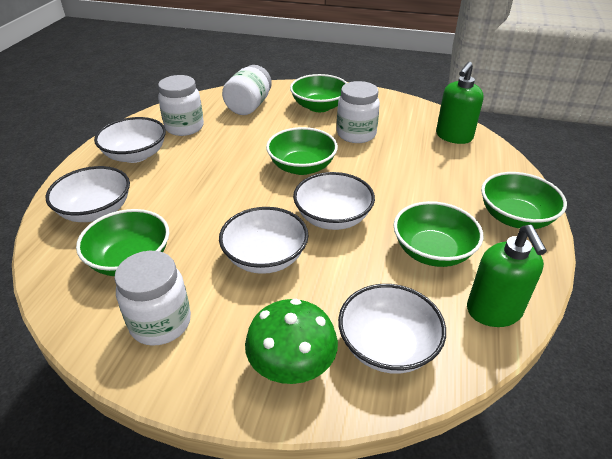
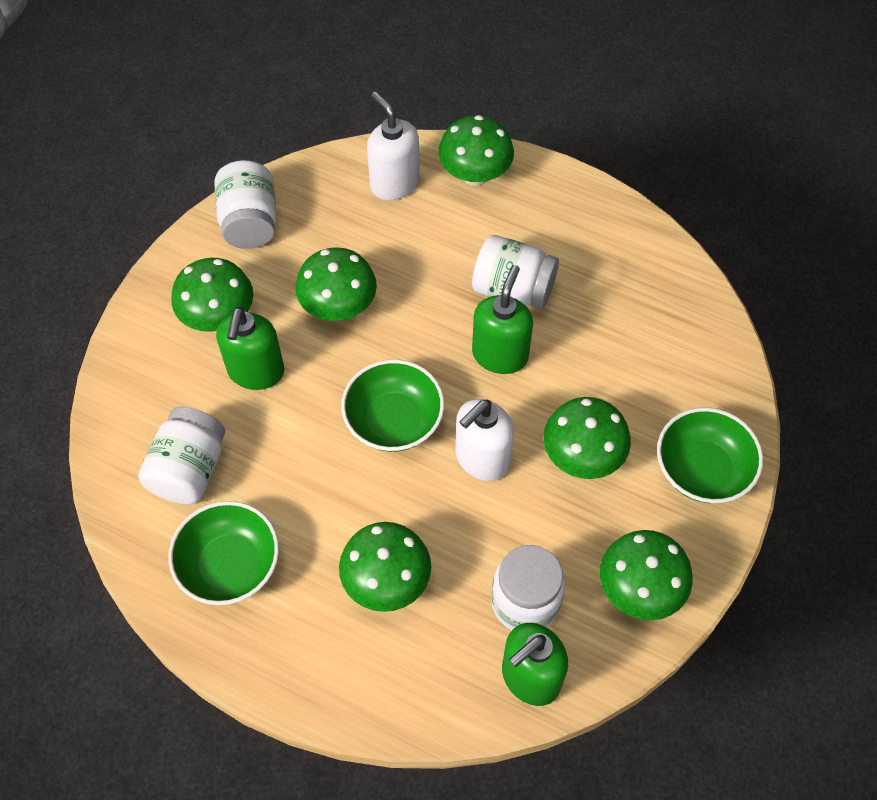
green bowl: 5 -> 3
green mushroom: 1 -> 6
green soap dispenser: 2 -> 3
white bowl: 5 -> 0
white soap dispenser: 0 -> 2

